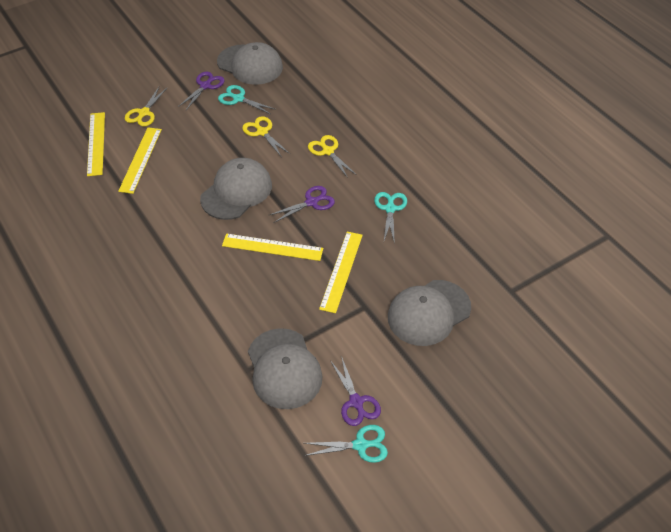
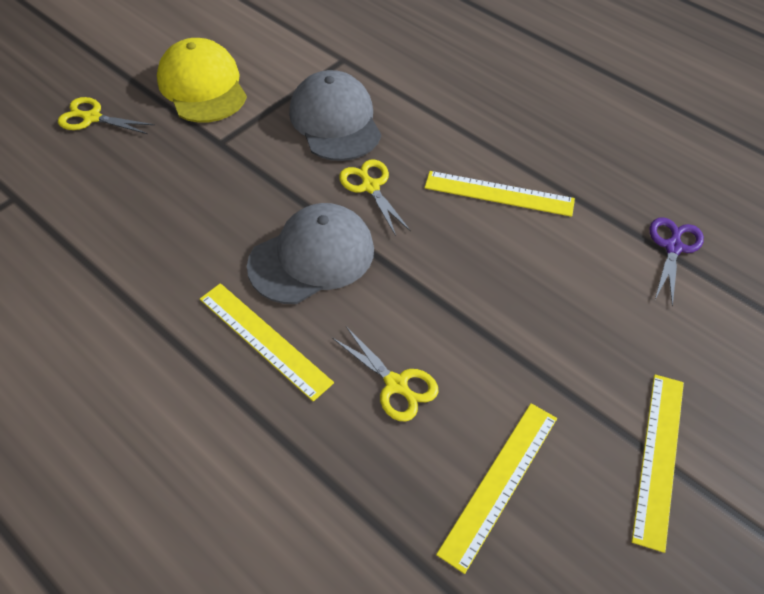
grey cap: 4 -> 2
purple scissors: 3 -> 1
turquoise scissors: 3 -> 0
yellow cap: 0 -> 1

